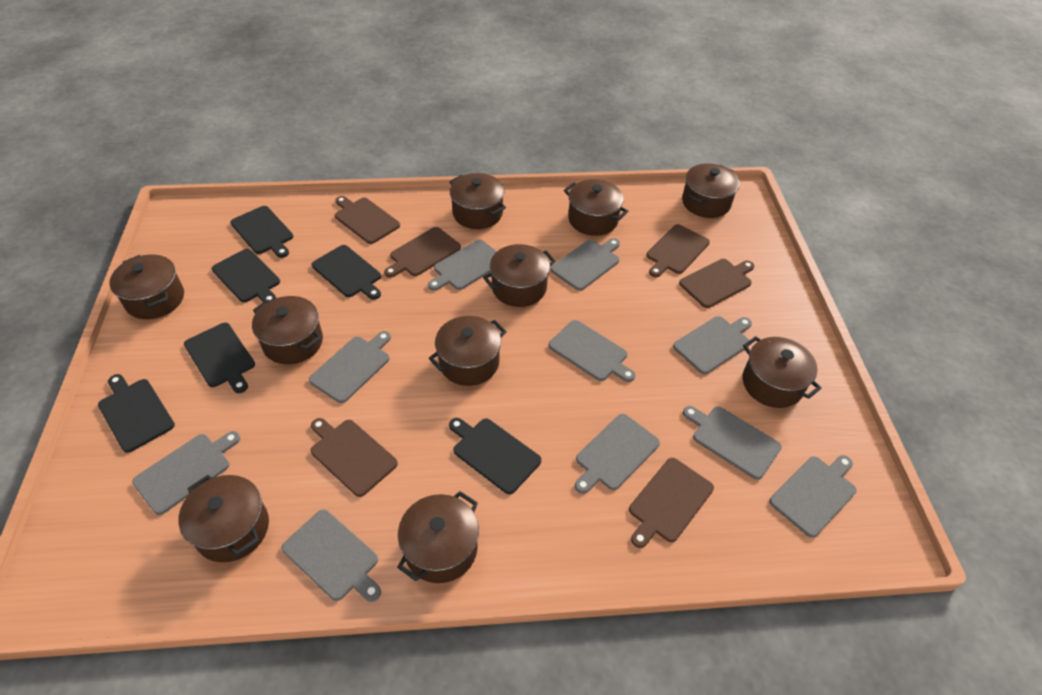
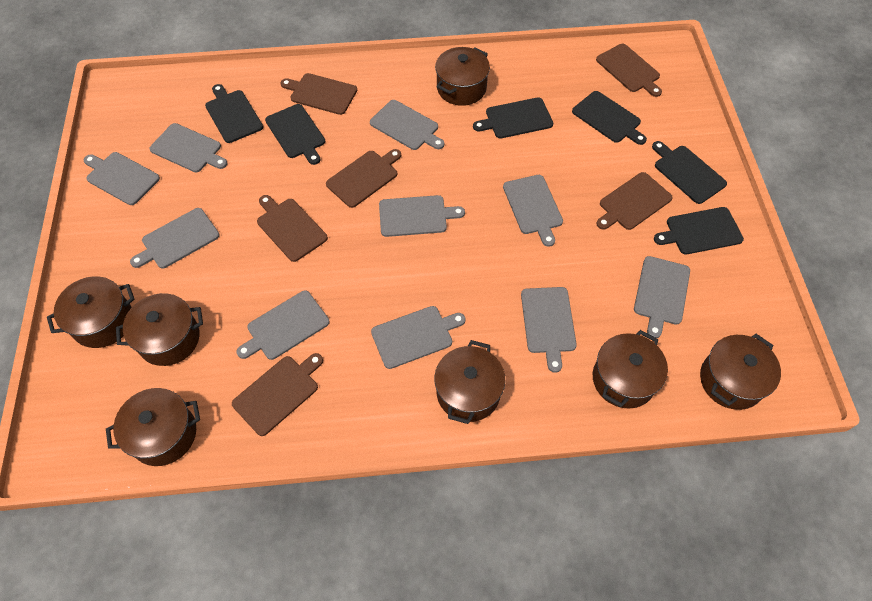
brown pot: 10 -> 7

